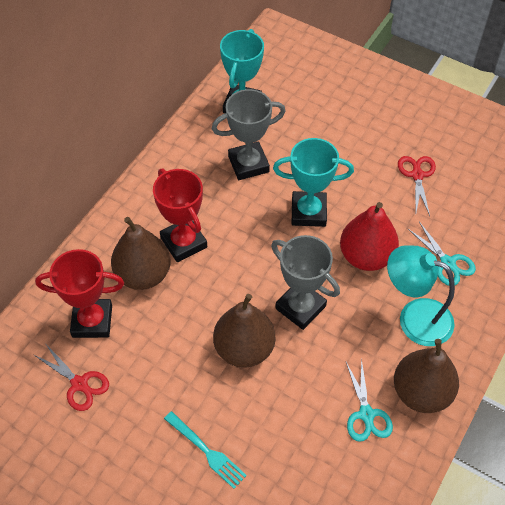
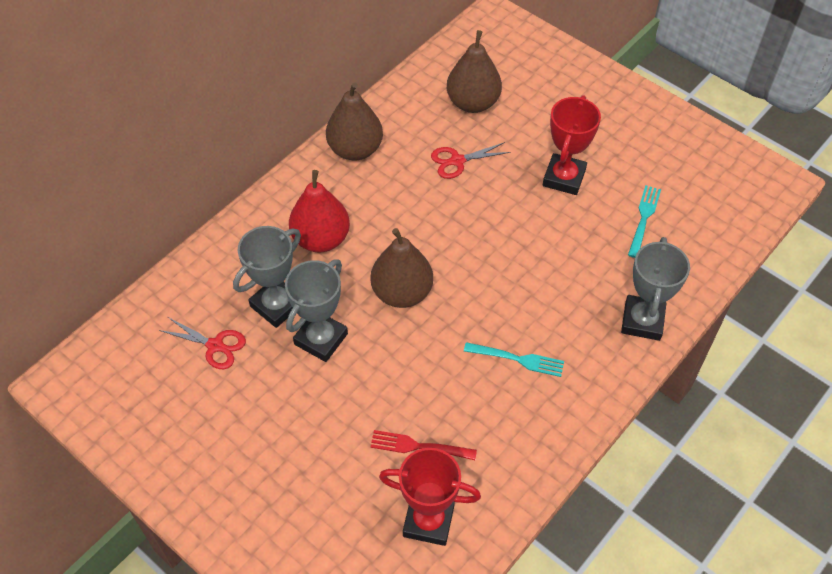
grey trophy: 2 -> 3
red fork: 0 -> 1
turquoise fork: 1 -> 2
turquoise lamp: 1 -> 0
turquoise scissors: 2 -> 0
turquoise trophy: 2 -> 0

